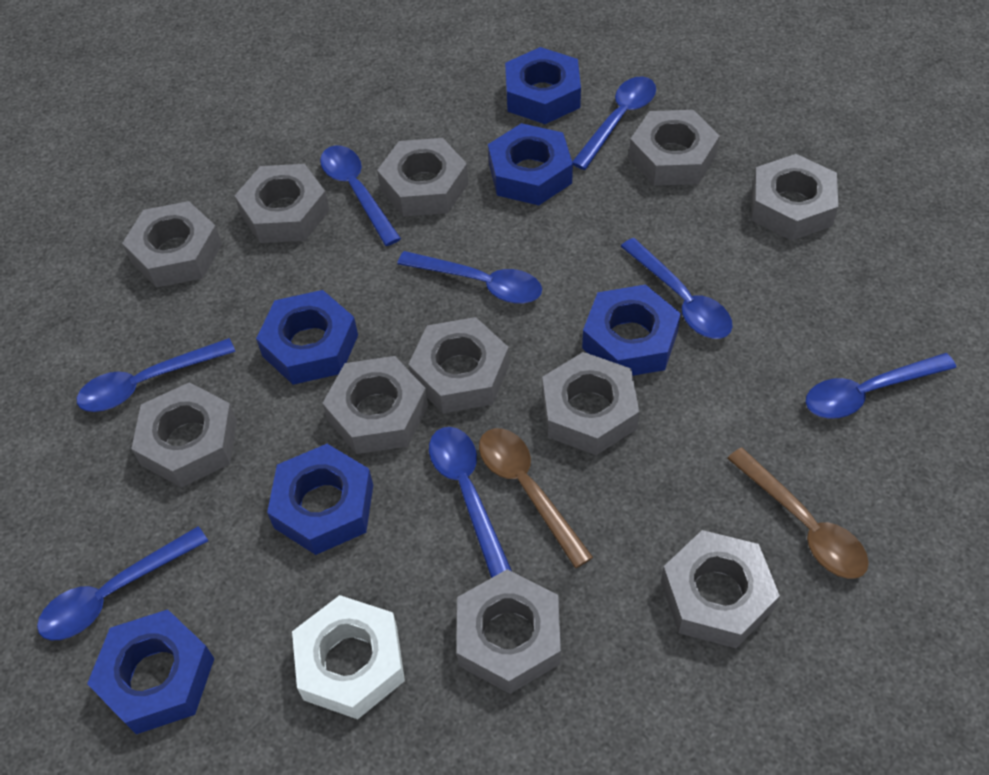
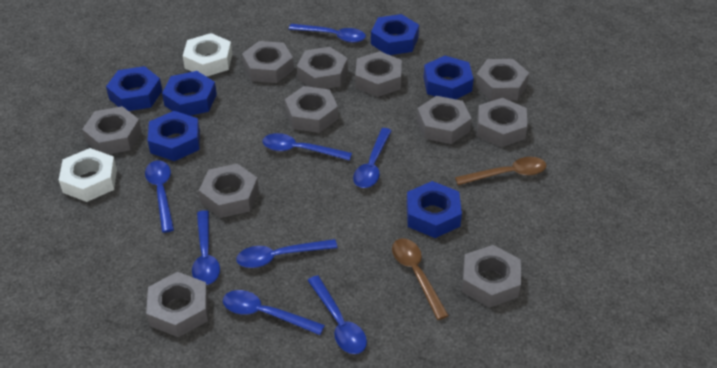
white nut: 1 -> 2

